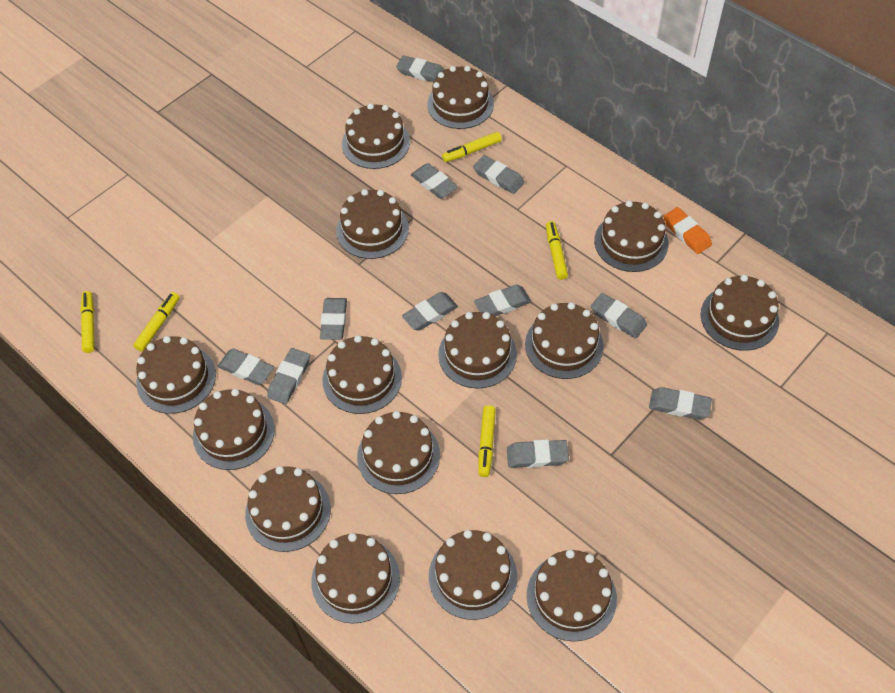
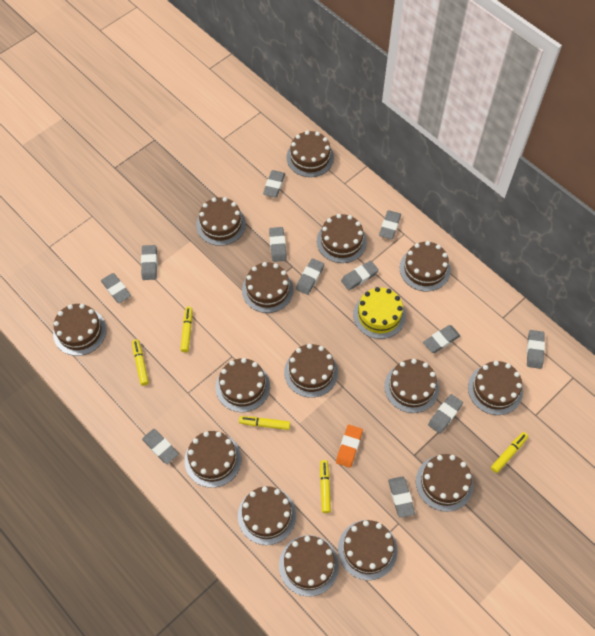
grey eraser: 11 -> 12
yellow cake: 0 -> 1

